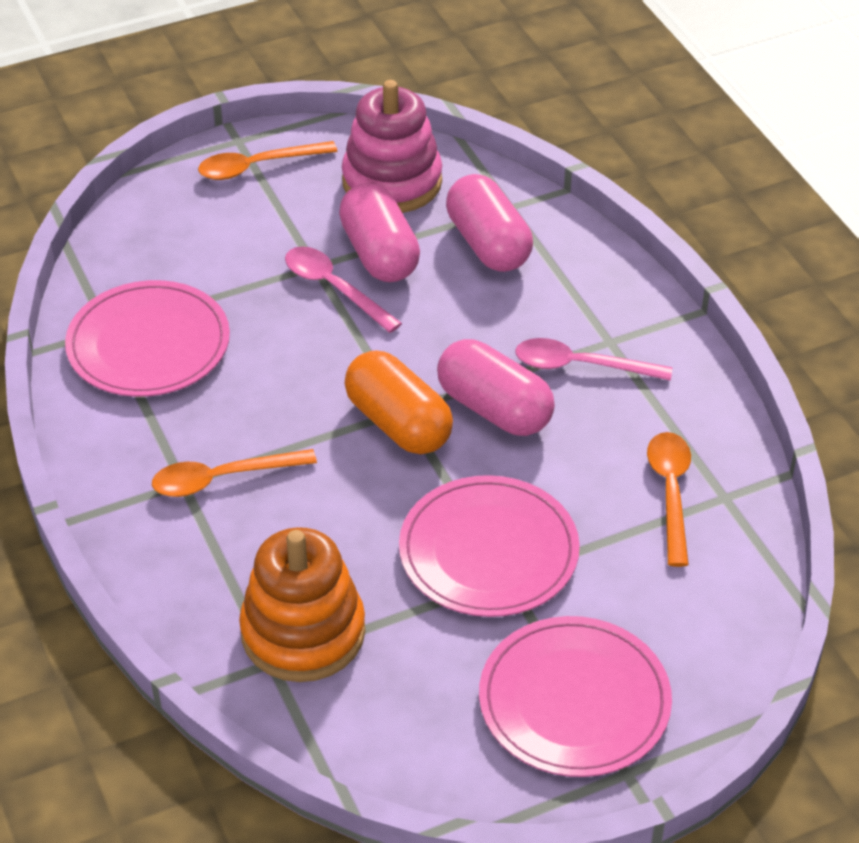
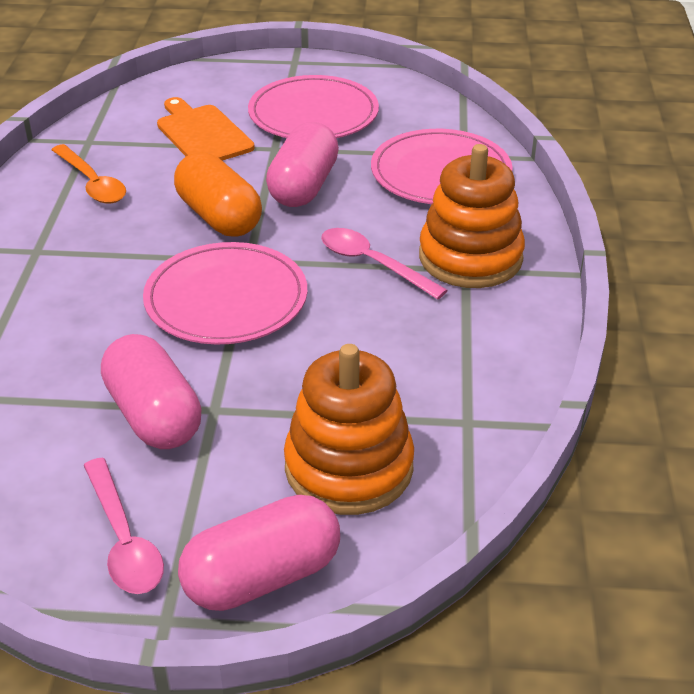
orange cutting board: 0 -> 1
orange spoon: 3 -> 1
orange stacking toy: 1 -> 2
pink stacking toy: 1 -> 0

